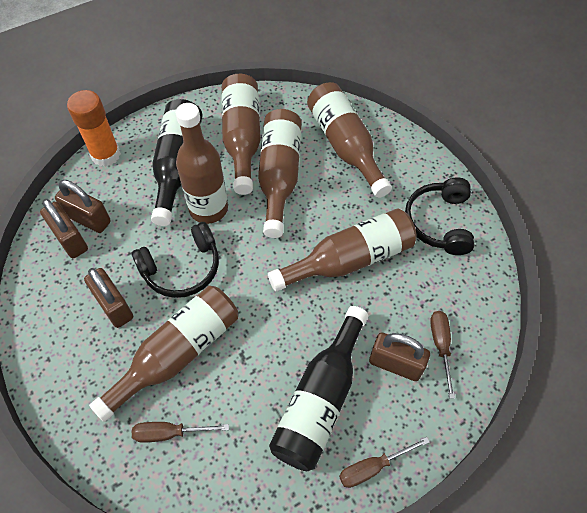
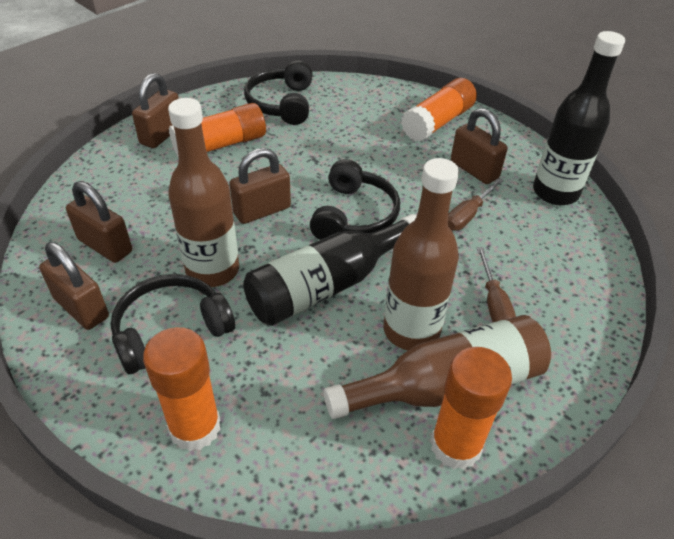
black headphones: 2 -> 3
brown bottle: 6 -> 3
brown padlock: 4 -> 5
brown screwdriver: 3 -> 2
orange glue stick: 1 -> 4

